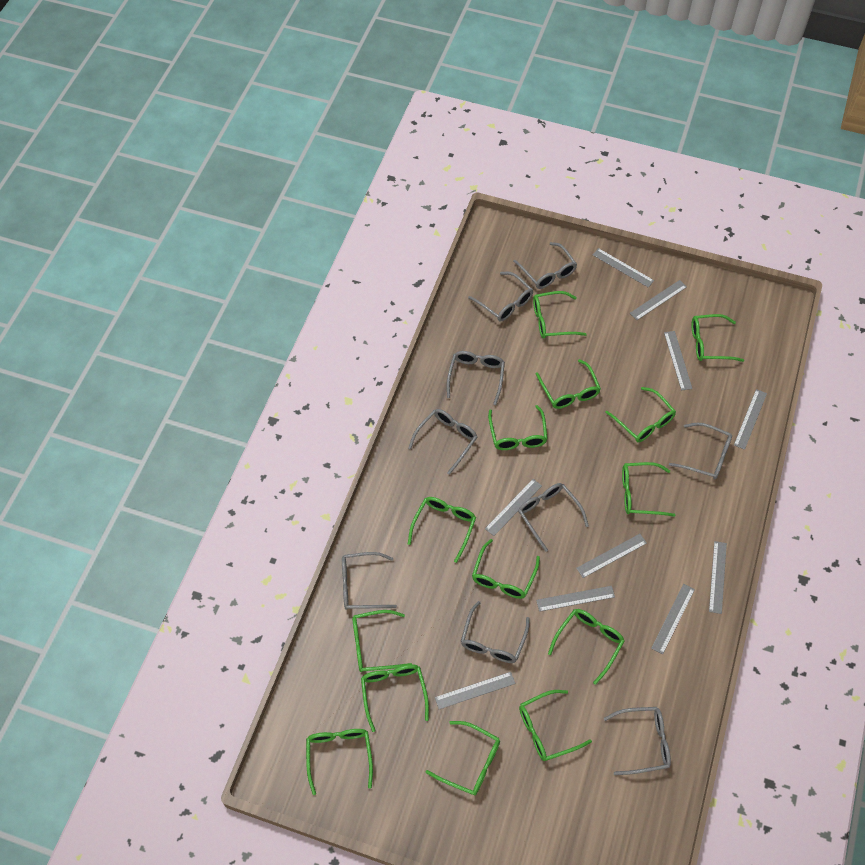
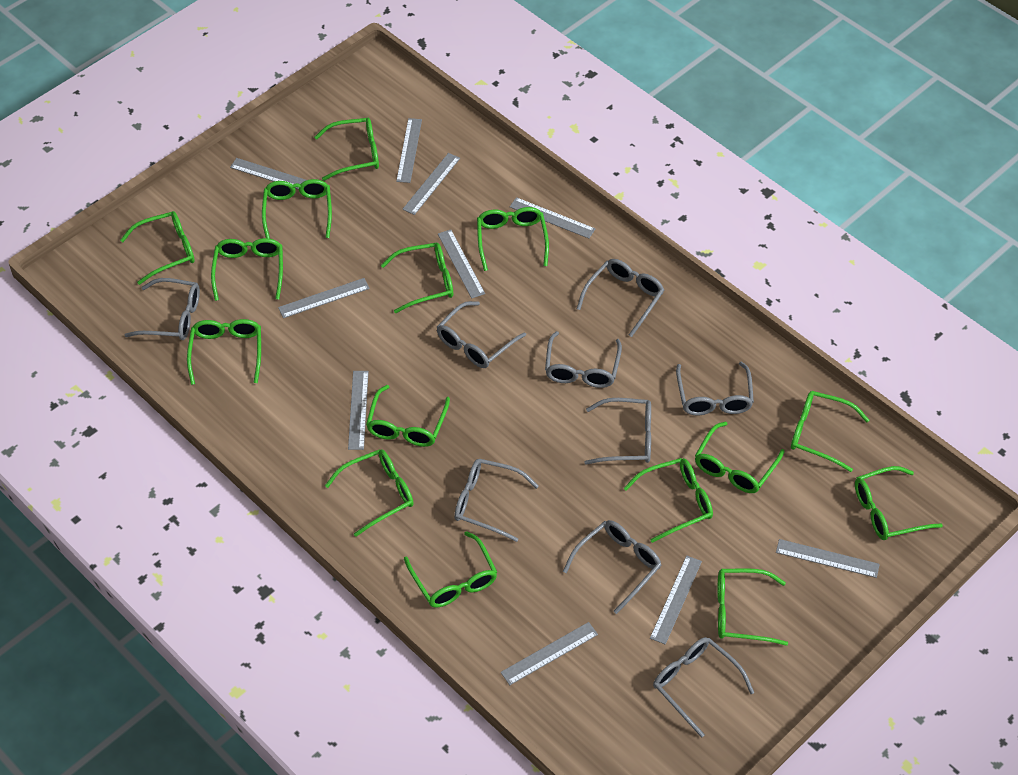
green glasses: 14 -> 15

